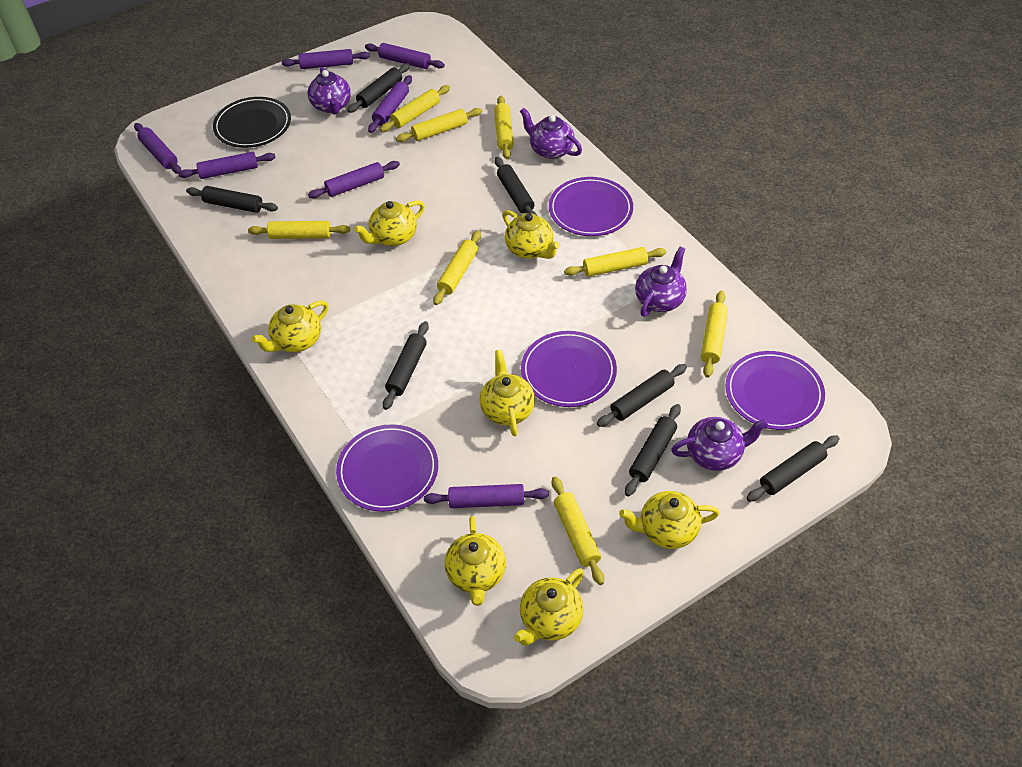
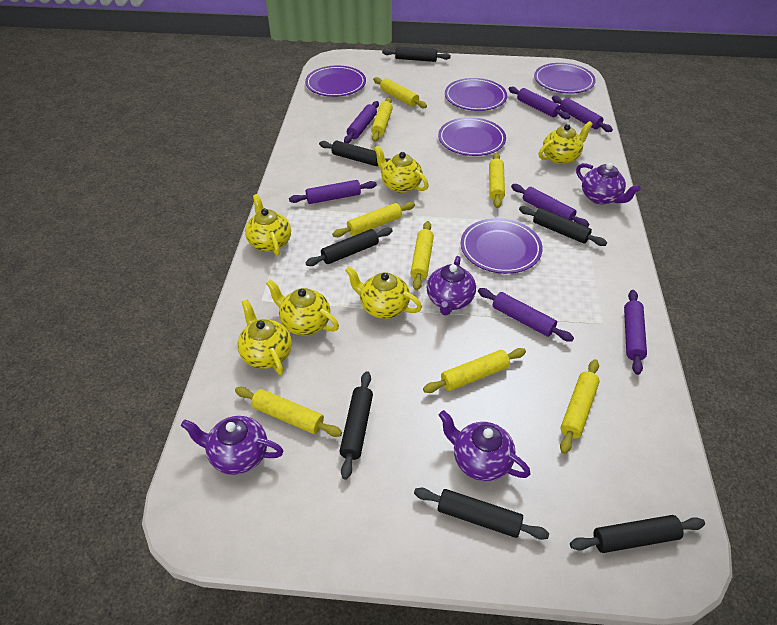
black plate: 1 -> 0
purple plate: 4 -> 5
yellow teapot: 7 -> 6

